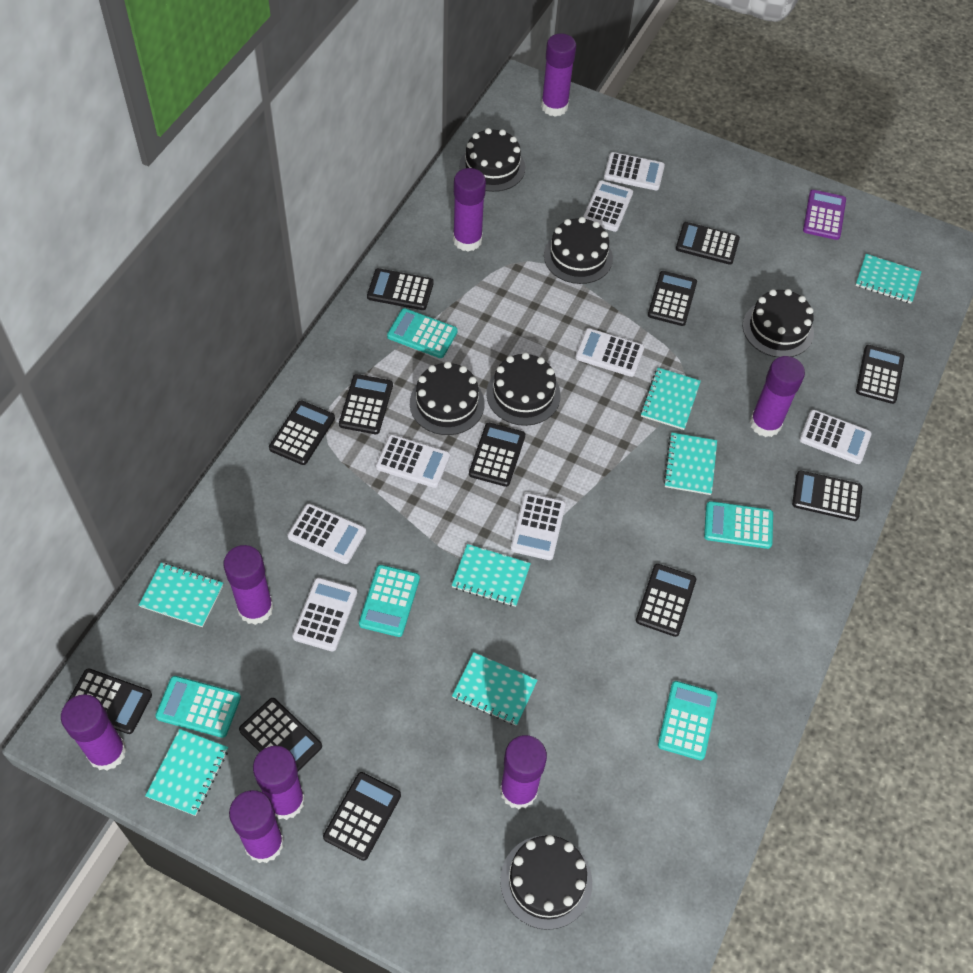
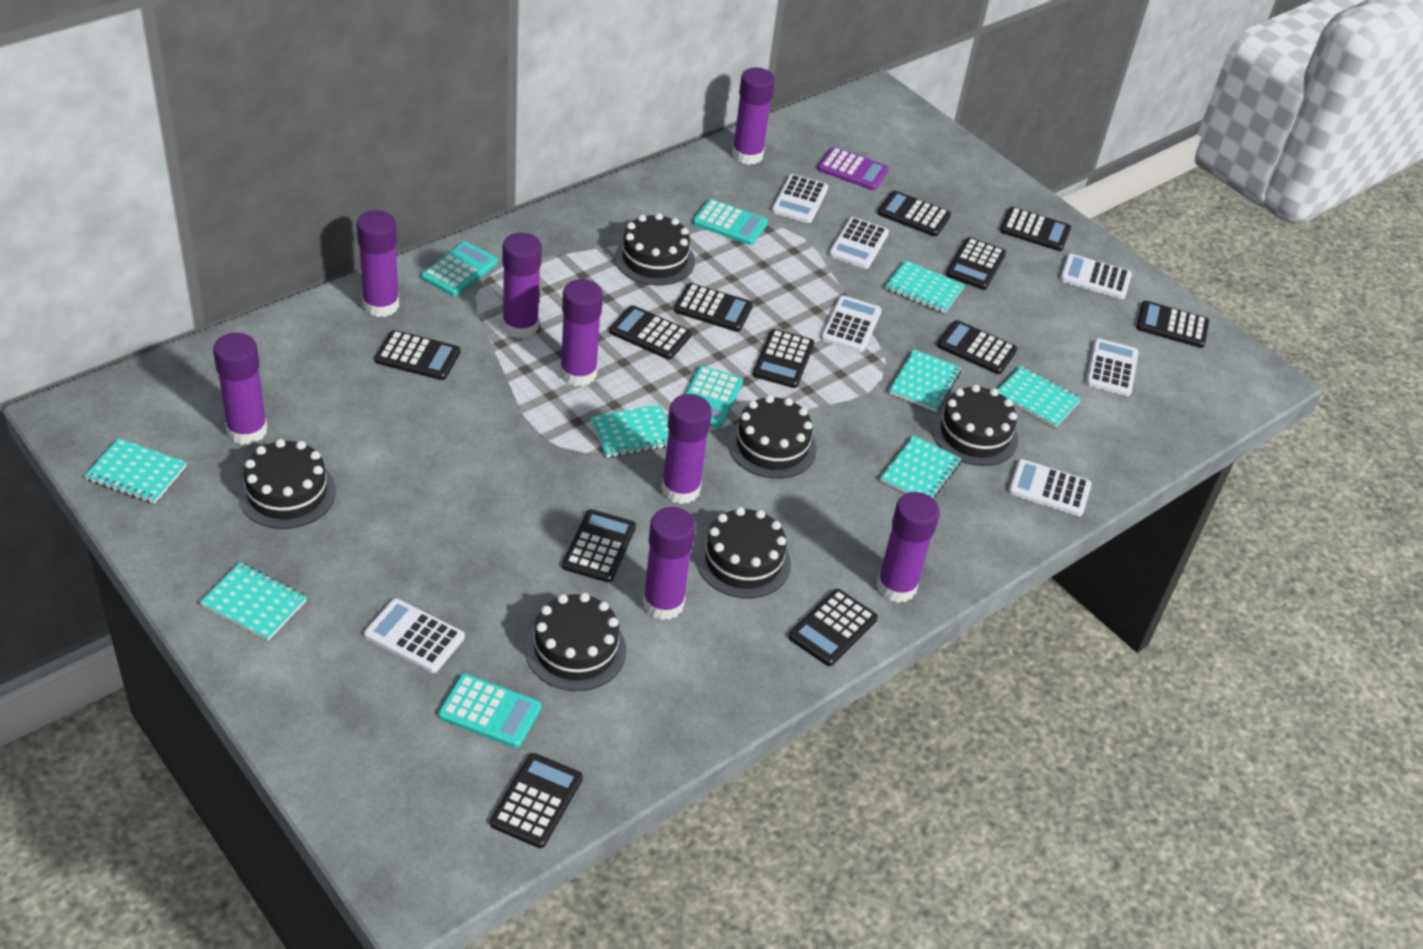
turquoise calculator: 5 -> 4
white calculator: 8 -> 7

